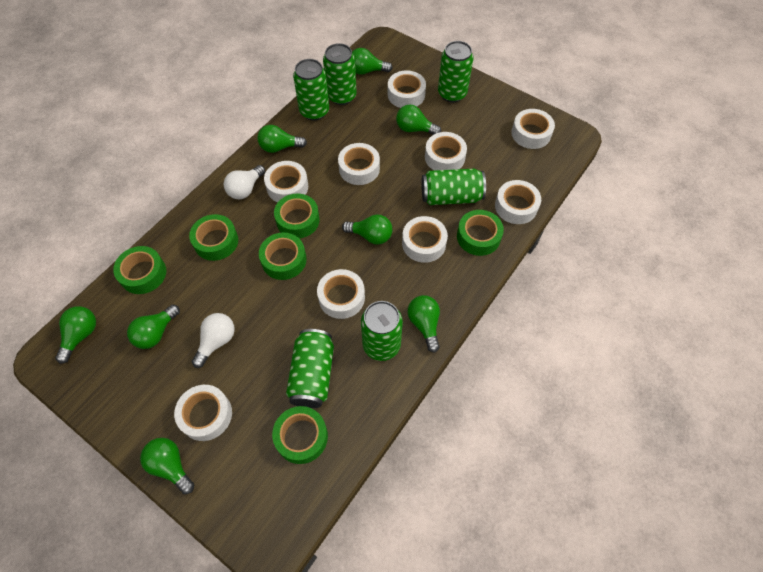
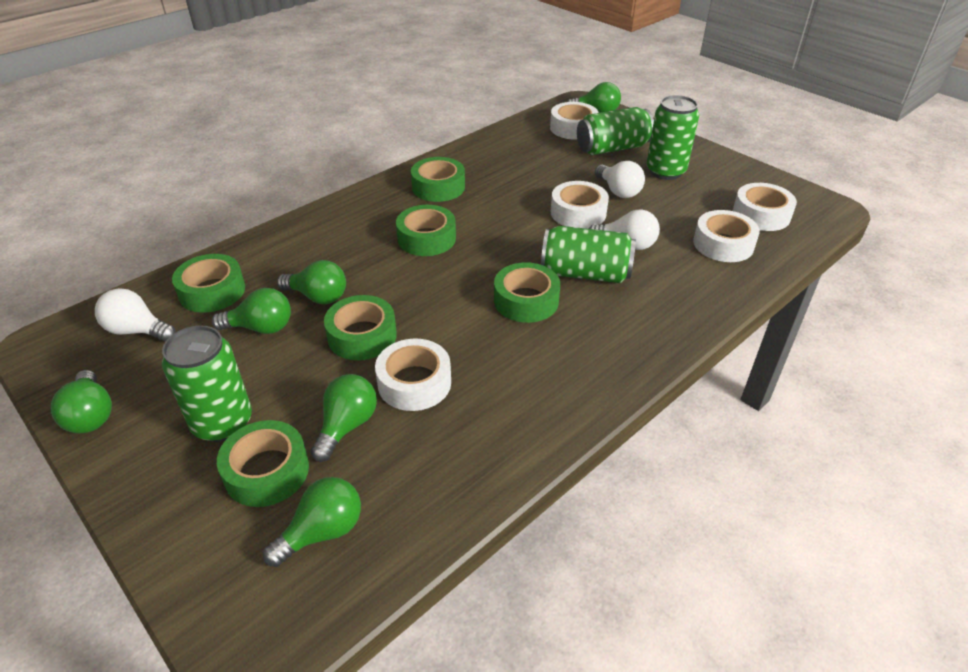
green can: 6 -> 4
green light bulb: 8 -> 6
white light bulb: 2 -> 3
white tape: 9 -> 5

